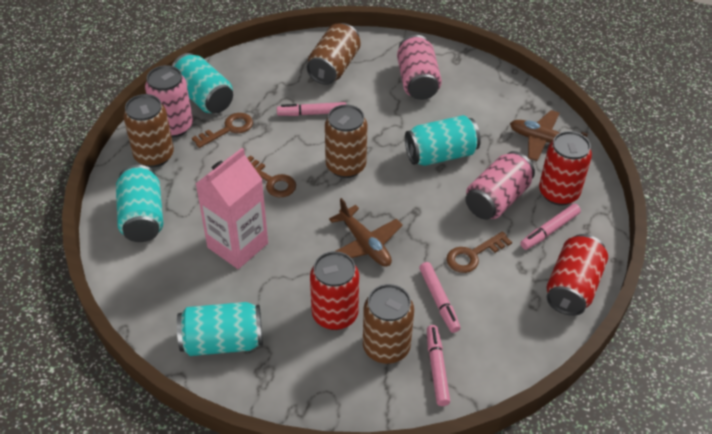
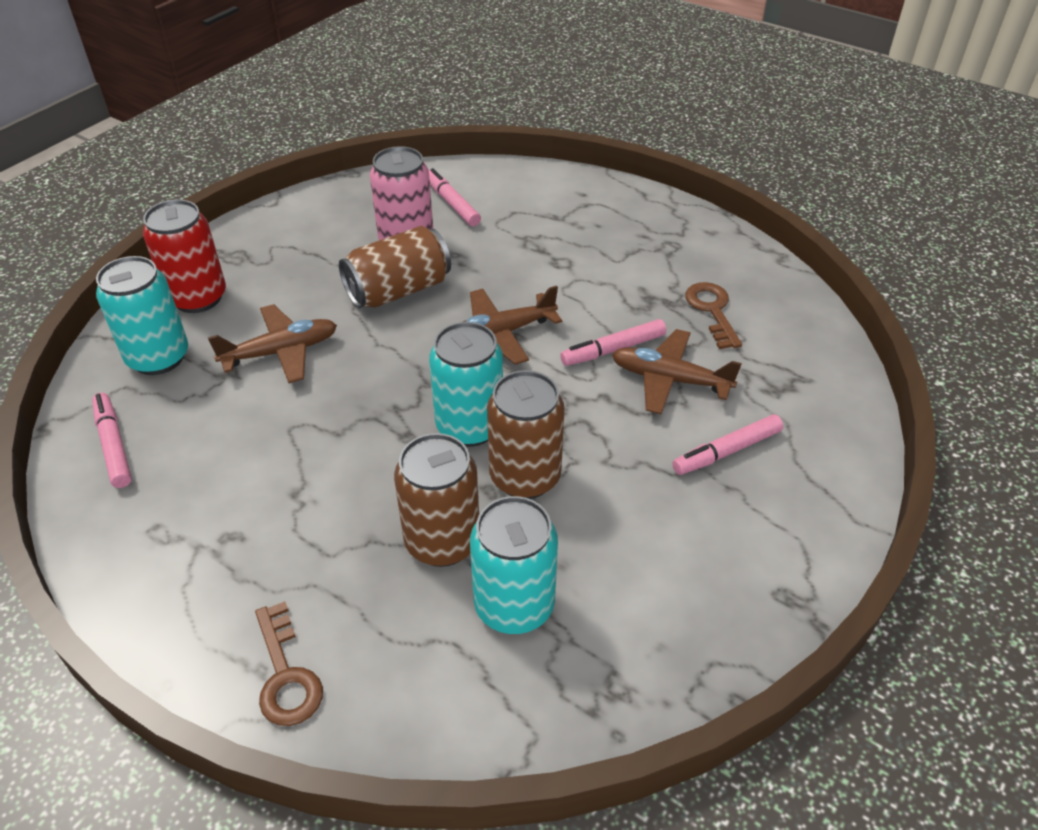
brown can: 4 -> 3
brown key: 3 -> 2
brown plane: 2 -> 3
pink can: 3 -> 1
pink carton: 1 -> 0
red can: 3 -> 1
turquoise can: 4 -> 3

